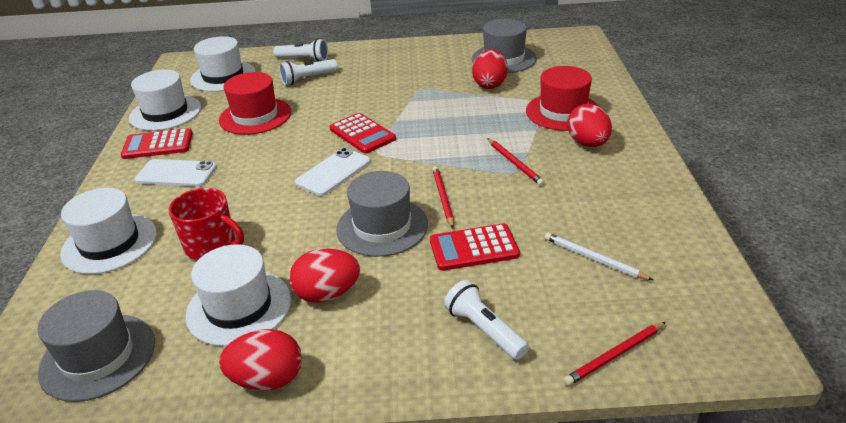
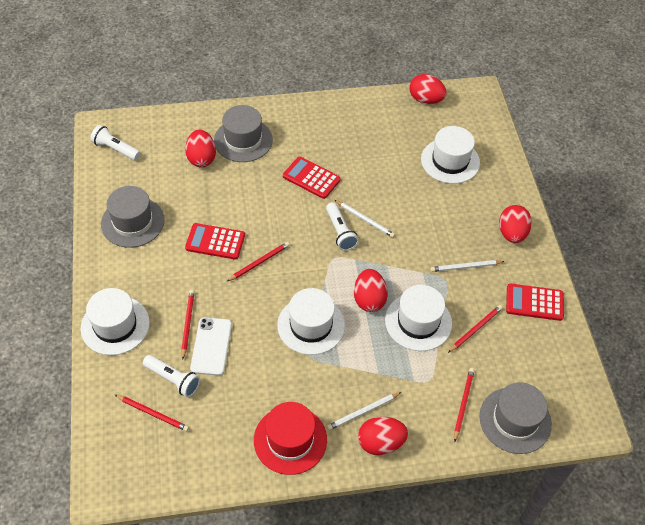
red egg: 4 -> 5
red hat: 2 -> 1
red mug: 1 -> 0
red pencil: 3 -> 5
white pencil: 1 -> 3
white phone: 2 -> 1

